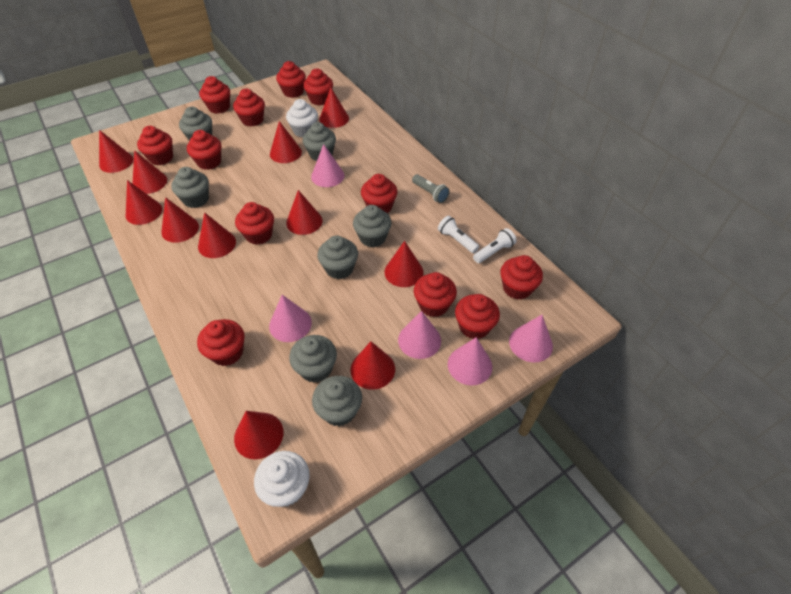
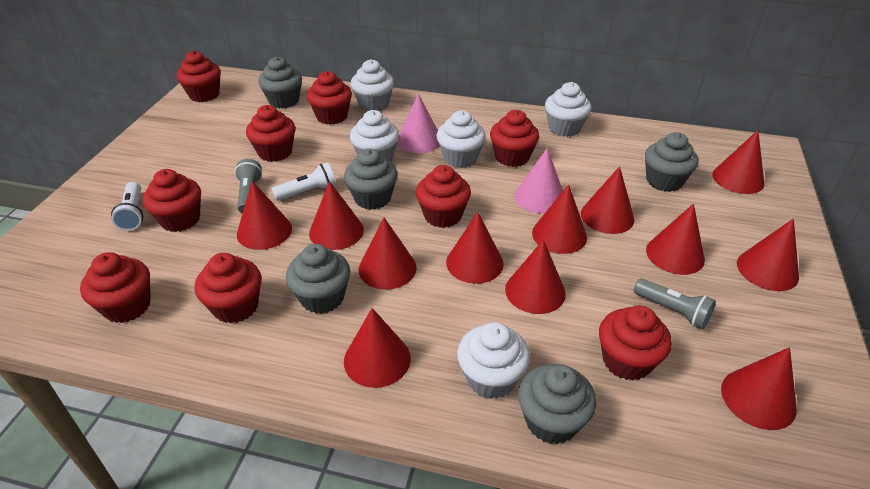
grey cupcake: 7 -> 5
grey flashlight: 1 -> 2
pink cone: 5 -> 2
red cone: 11 -> 12
red cupcake: 12 -> 9
white cupcake: 2 -> 5

